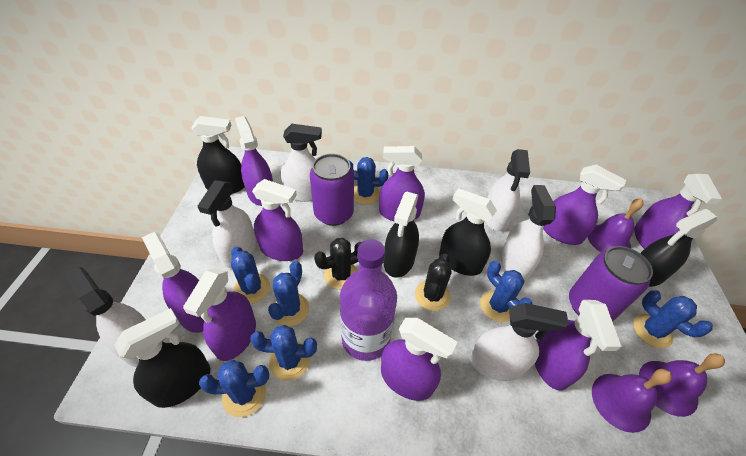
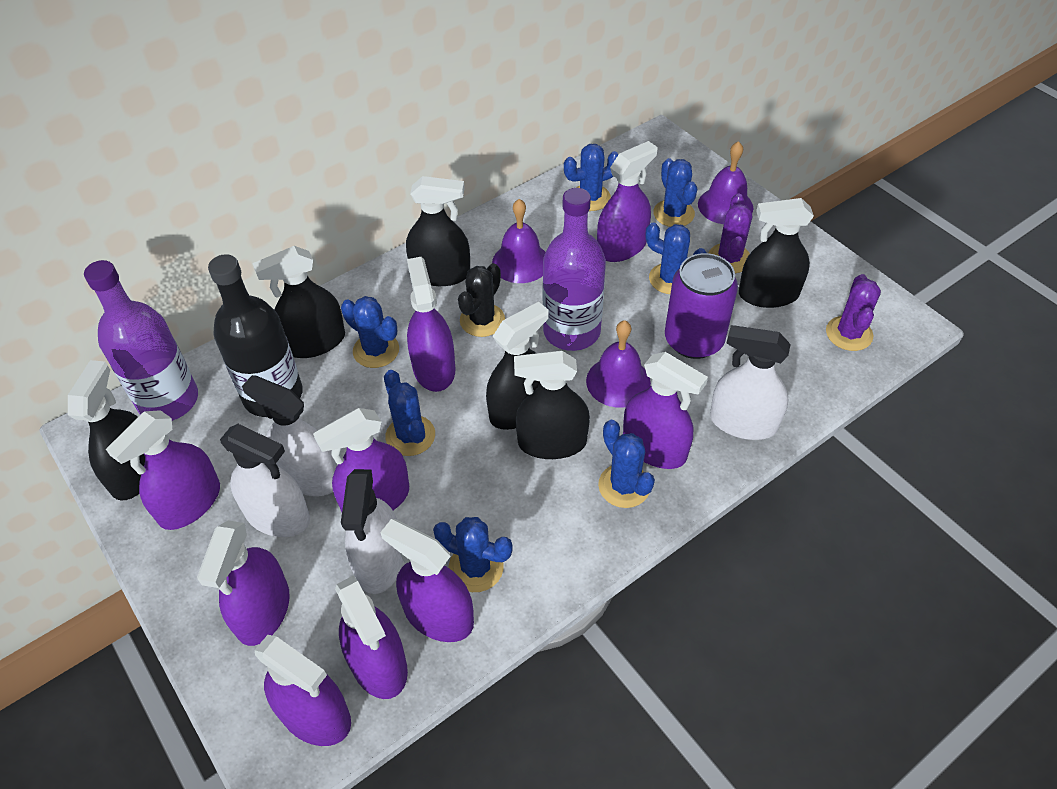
black bottle: 0 -> 1
black cactus: 2 -> 1
black spray bottle: 5 -> 6
purple bottle: 1 -> 2
purple cactus: 0 -> 2
purple can: 2 -> 1
white spray bottle: 6 -> 4

